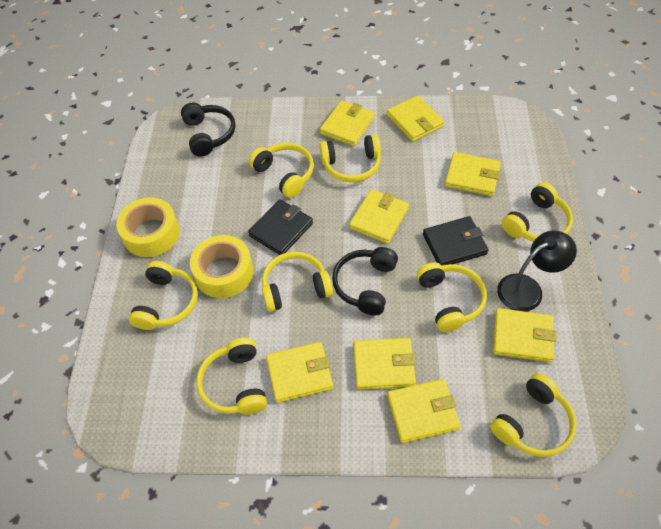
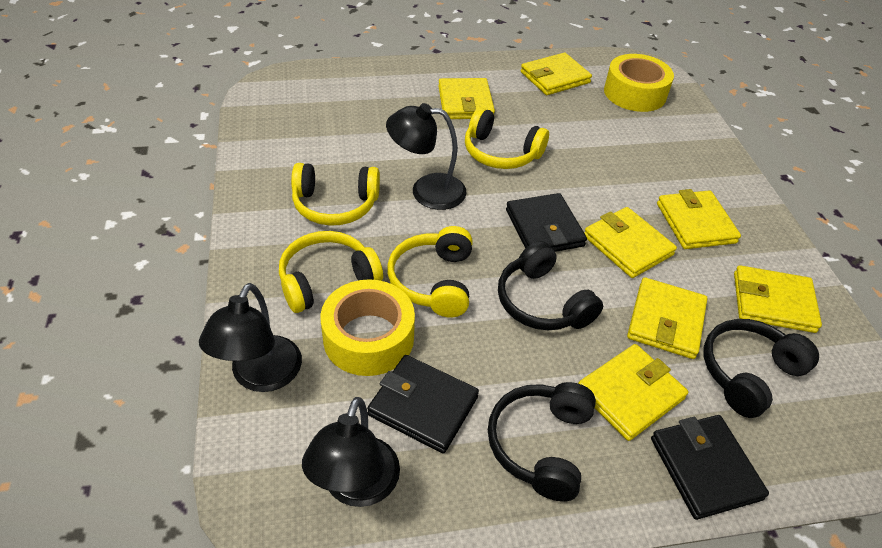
black headphones: 2 -> 3
black lamp: 1 -> 3
black wallet: 2 -> 3
yellow headphones: 8 -> 4
yellow wallet: 8 -> 7

